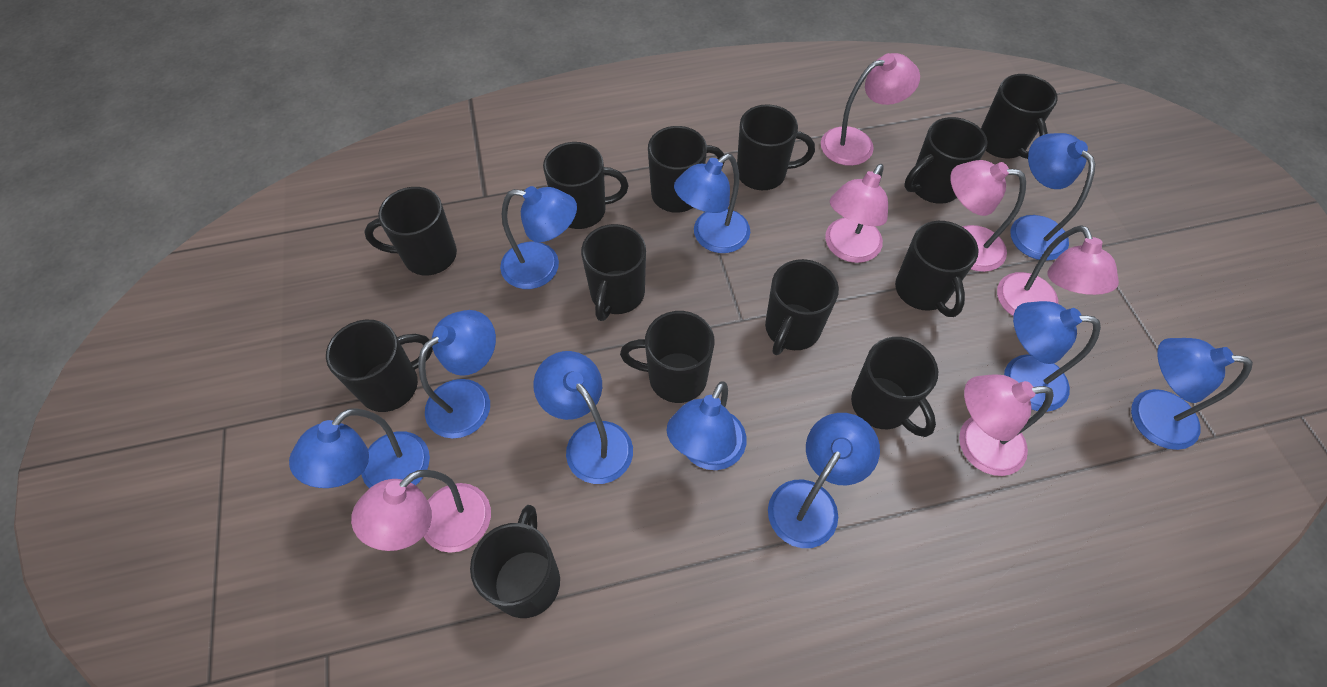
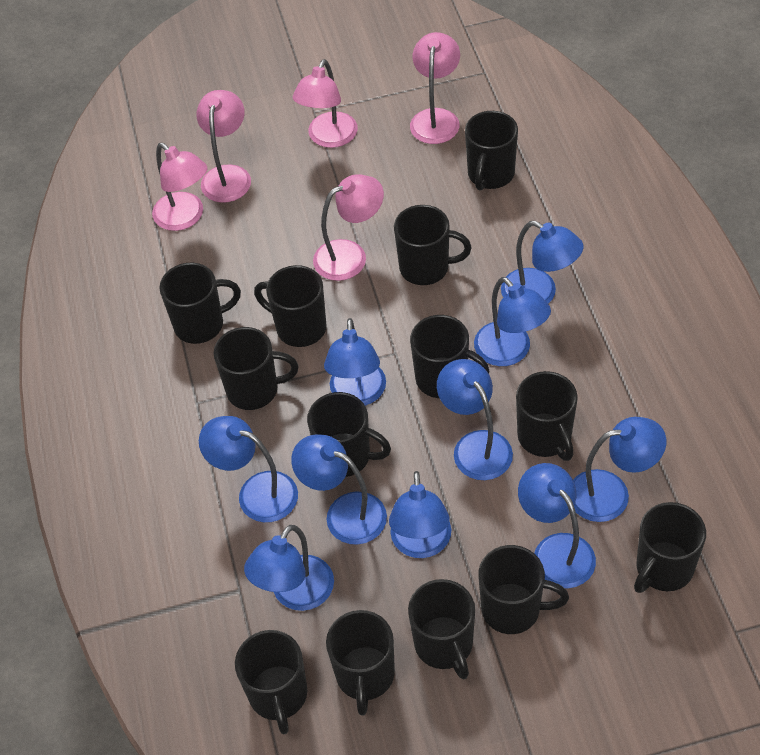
pink lamp: 6 -> 5

